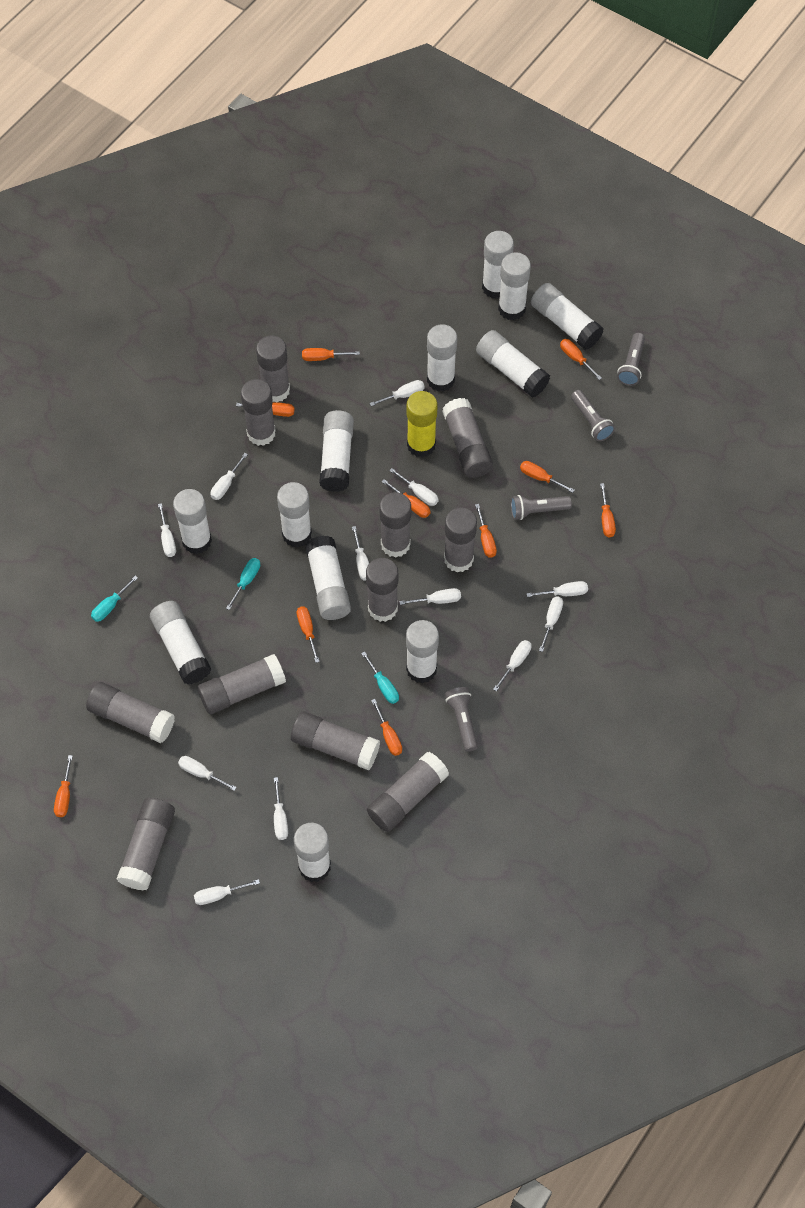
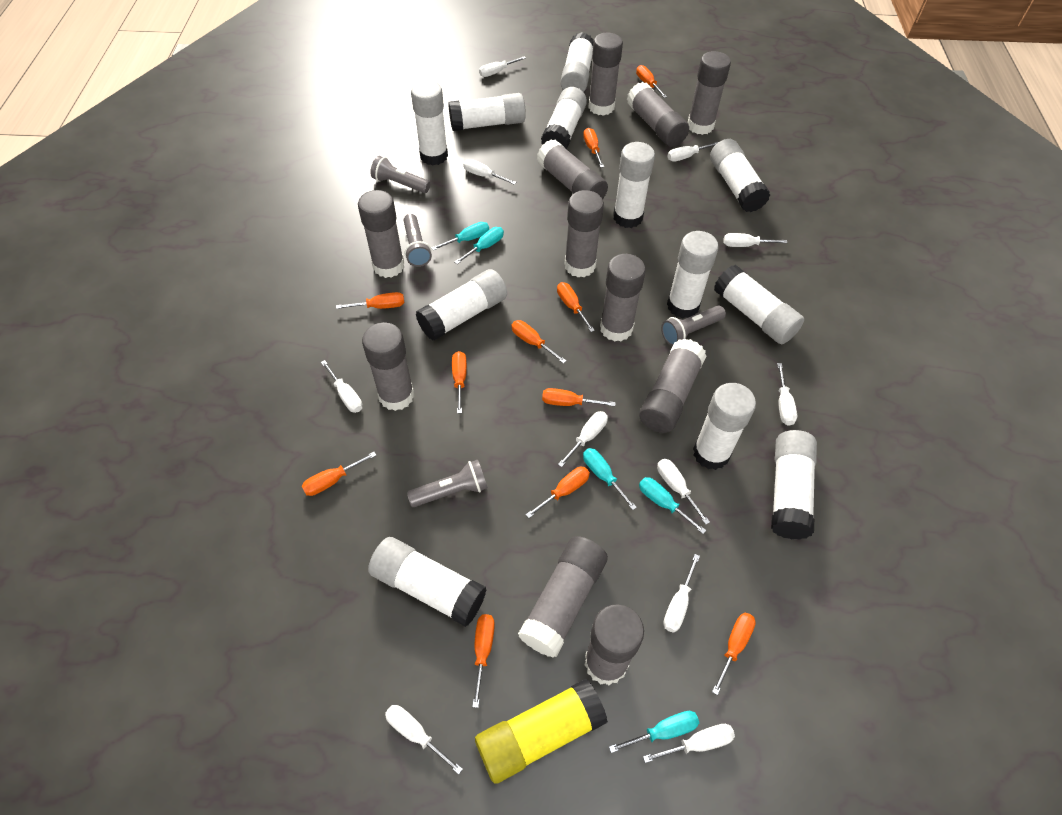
orange screwdriver: 10 -> 11
turquoise screwdriver: 3 -> 5
white screwdriver: 12 -> 11

